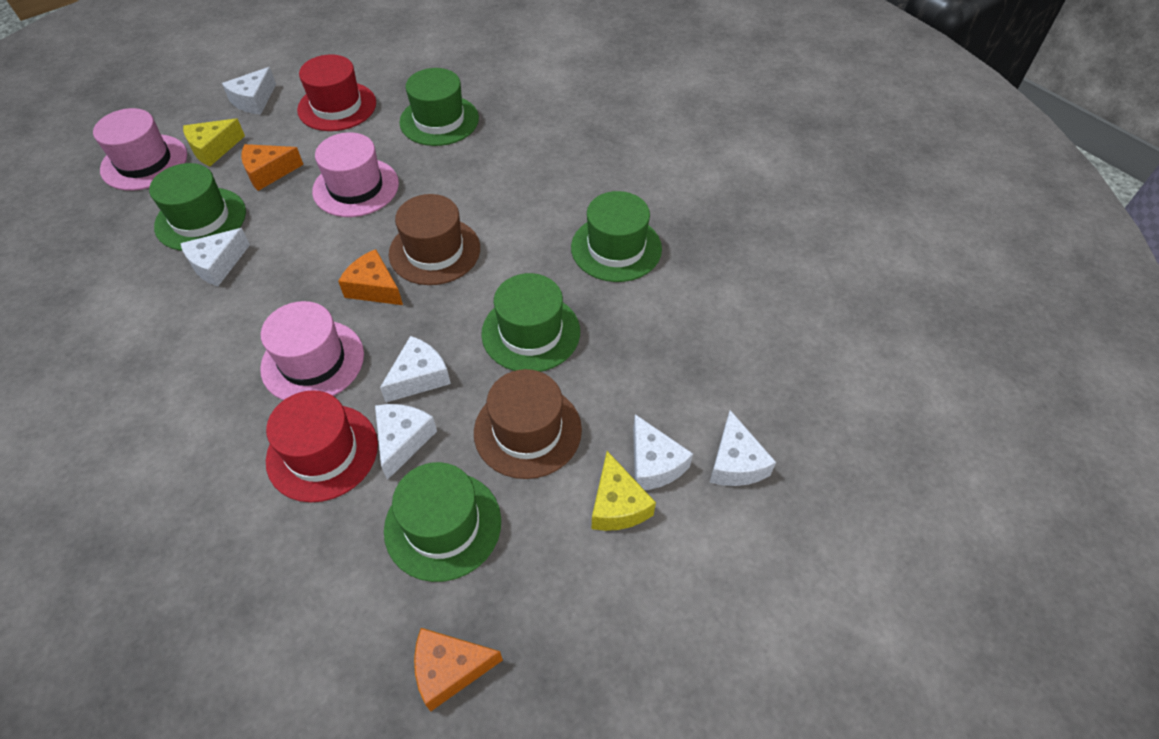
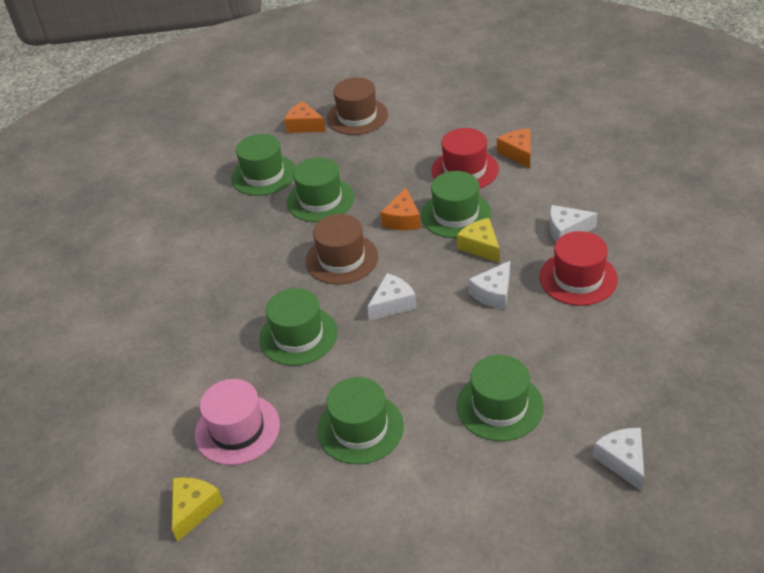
green hat: 5 -> 6
pink hat: 3 -> 1
white cheese: 6 -> 4

